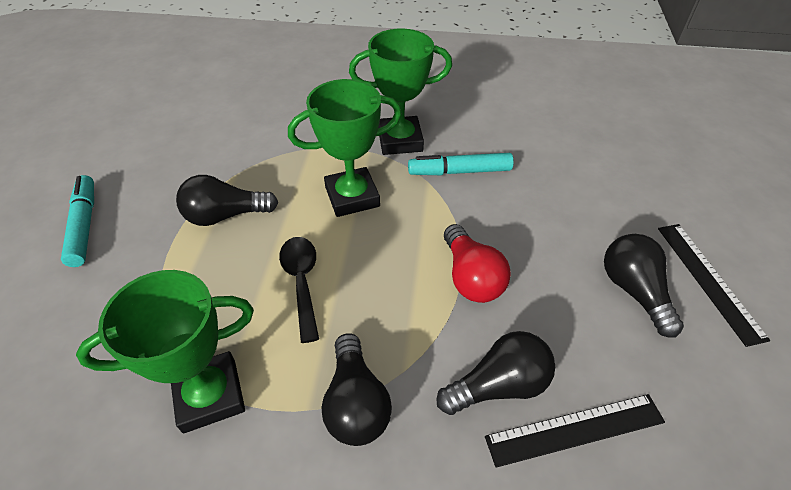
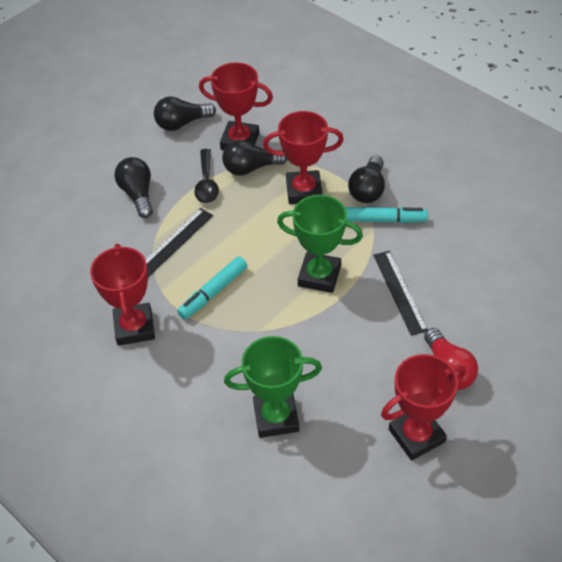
green trophy: 3 -> 2
red trophy: 0 -> 4

